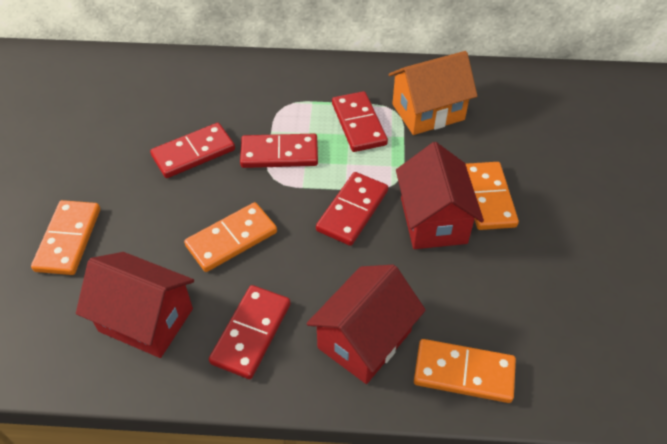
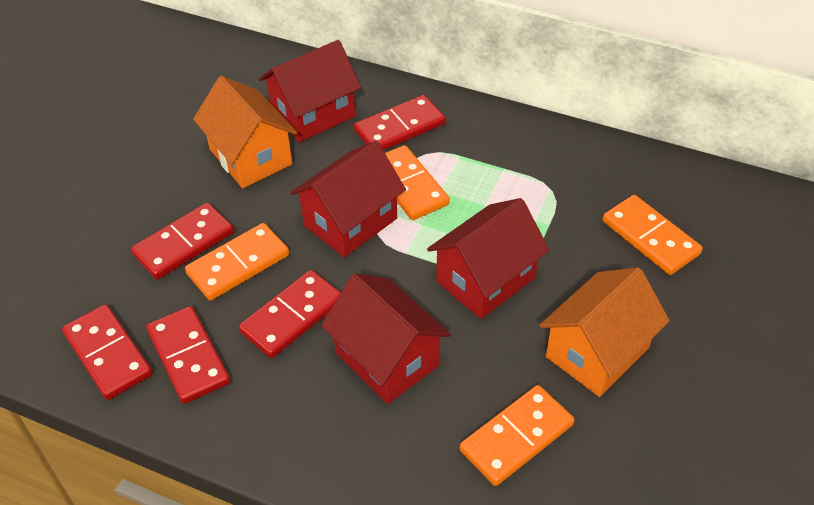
orange house: 1 -> 2
red house: 3 -> 4

